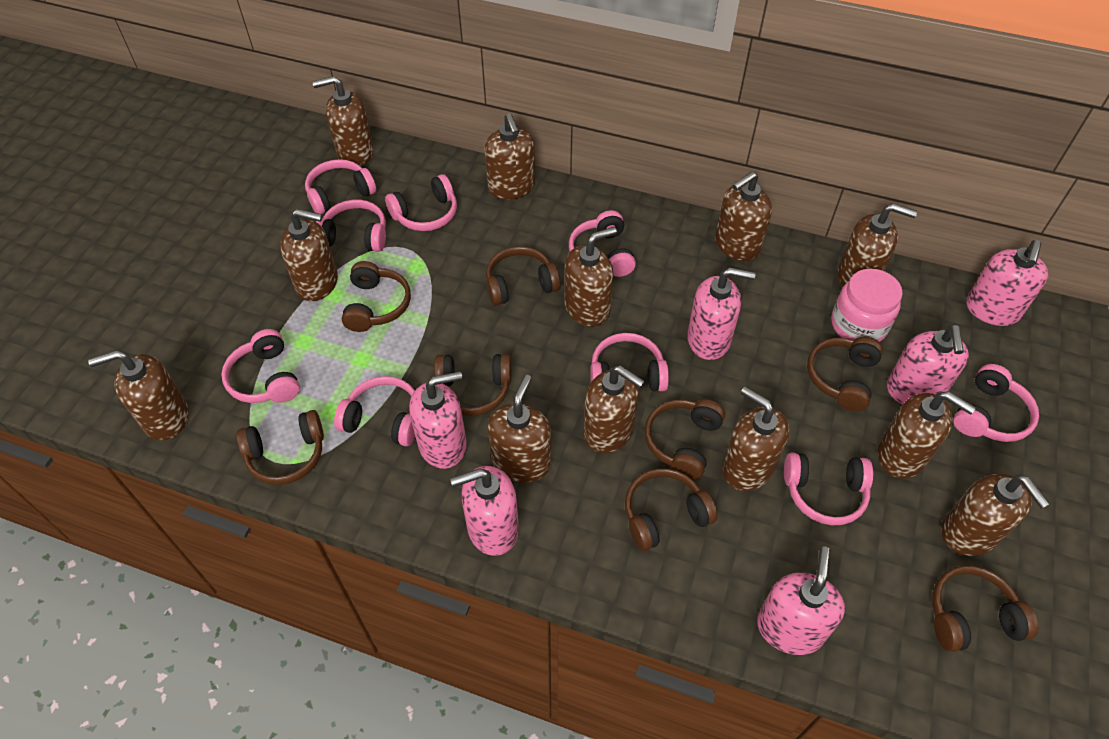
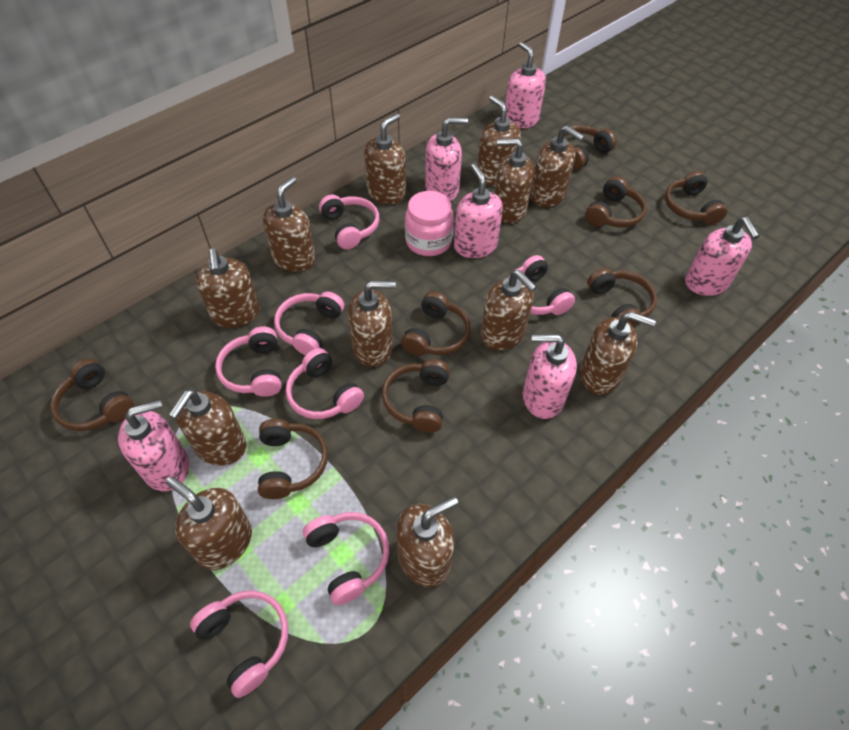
pink headphones: 9 -> 7

